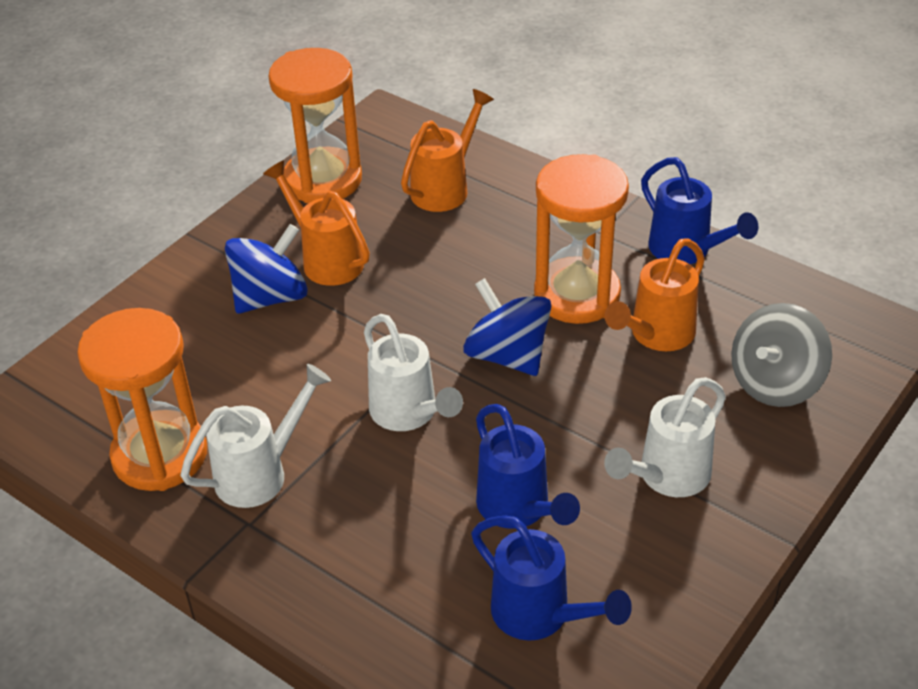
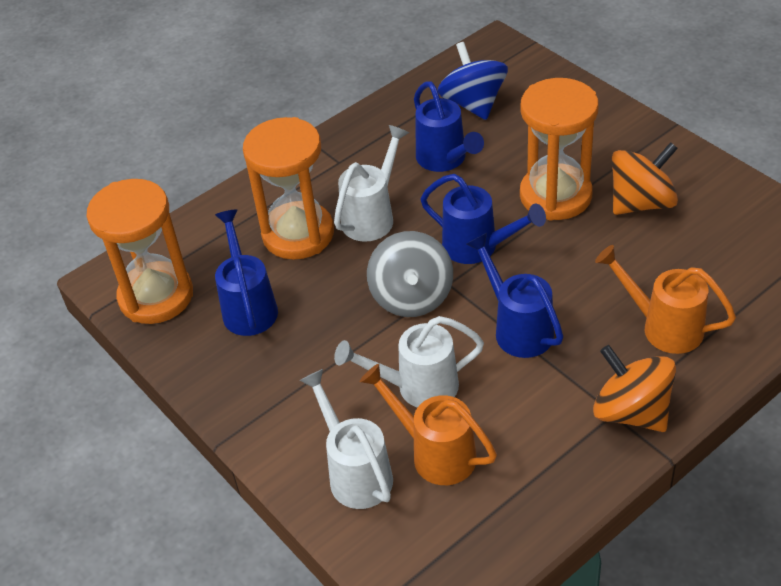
blue spinning top: 2 -> 1
blue watering can: 3 -> 4
orange spinning top: 0 -> 2
orange watering can: 3 -> 2

